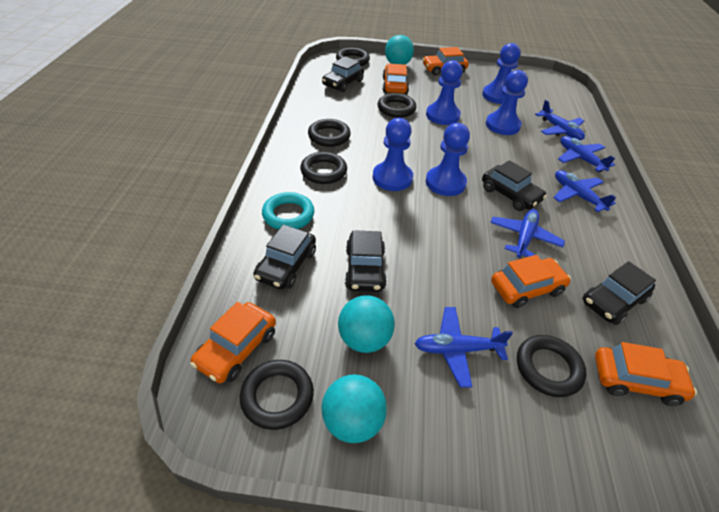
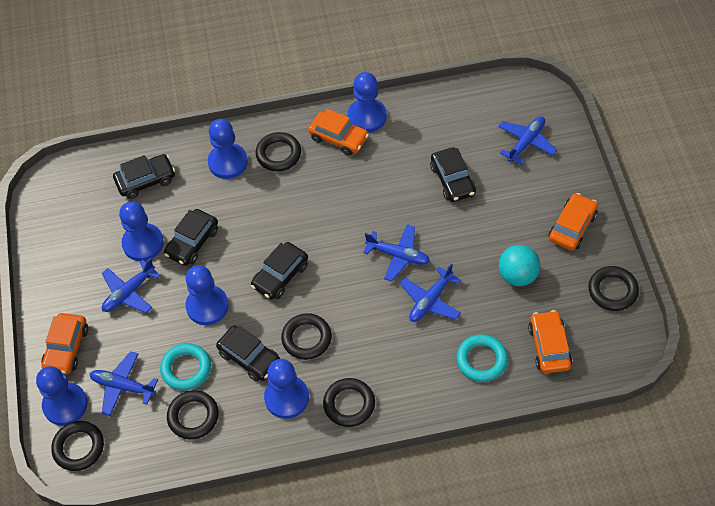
blue pawn: 5 -> 6
orange car: 5 -> 4
turquoise ball: 3 -> 1
turquoise ring: 1 -> 2

